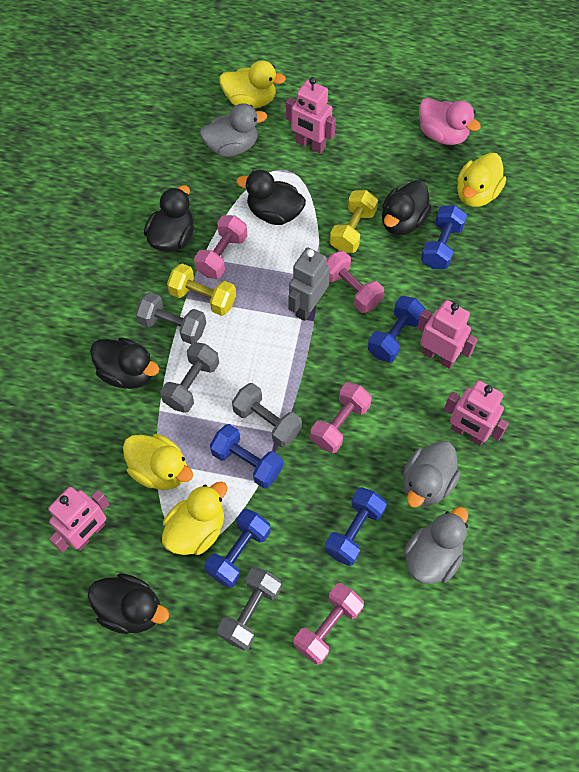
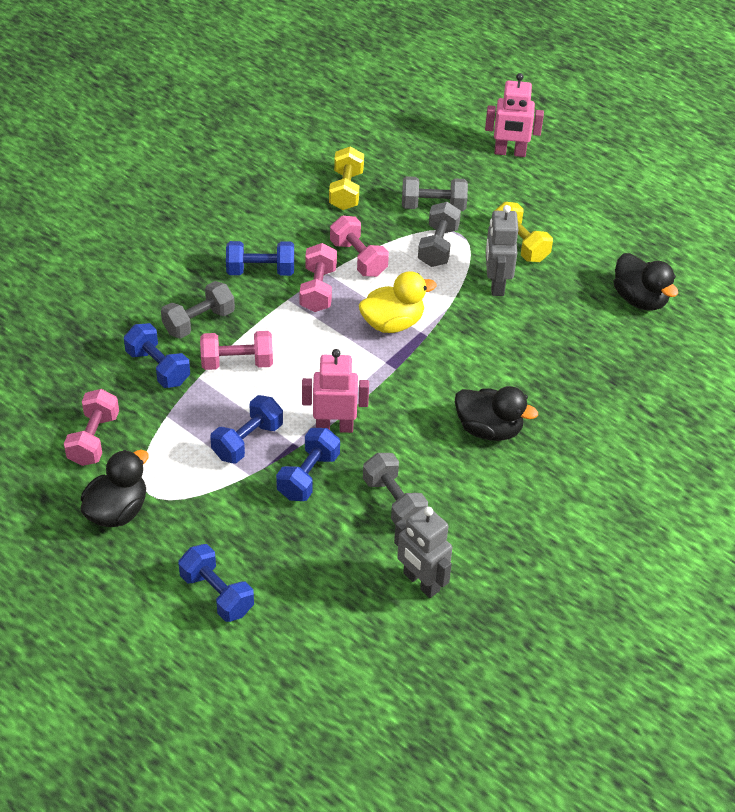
black duck: 5 -> 3
grey duck: 3 -> 0
grey robot: 1 -> 2
pink duck: 1 -> 0
pink robot: 4 -> 2
yellow duck: 4 -> 1

